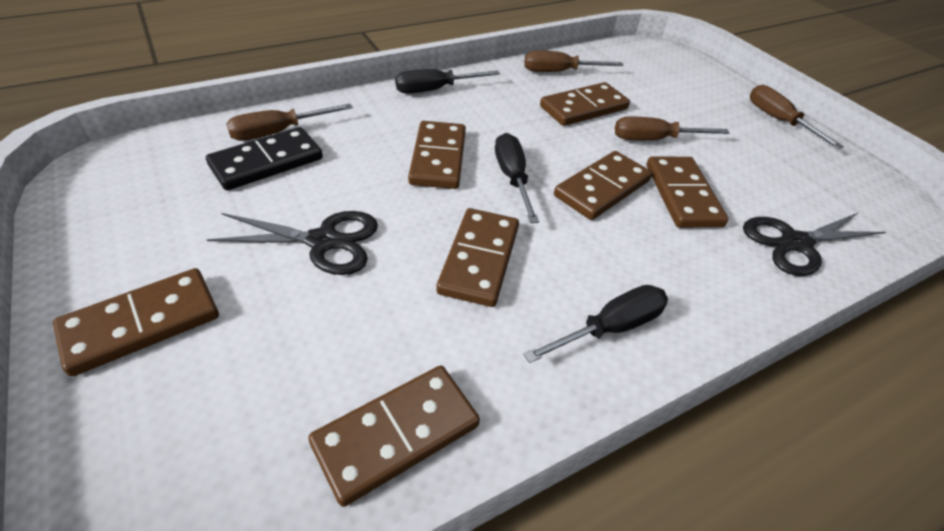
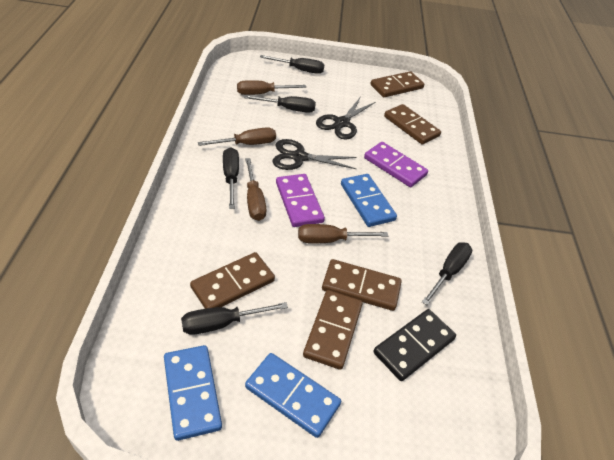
black screwdriver: 3 -> 5
blue domino: 0 -> 3
brown domino: 7 -> 5
purple domino: 0 -> 2

